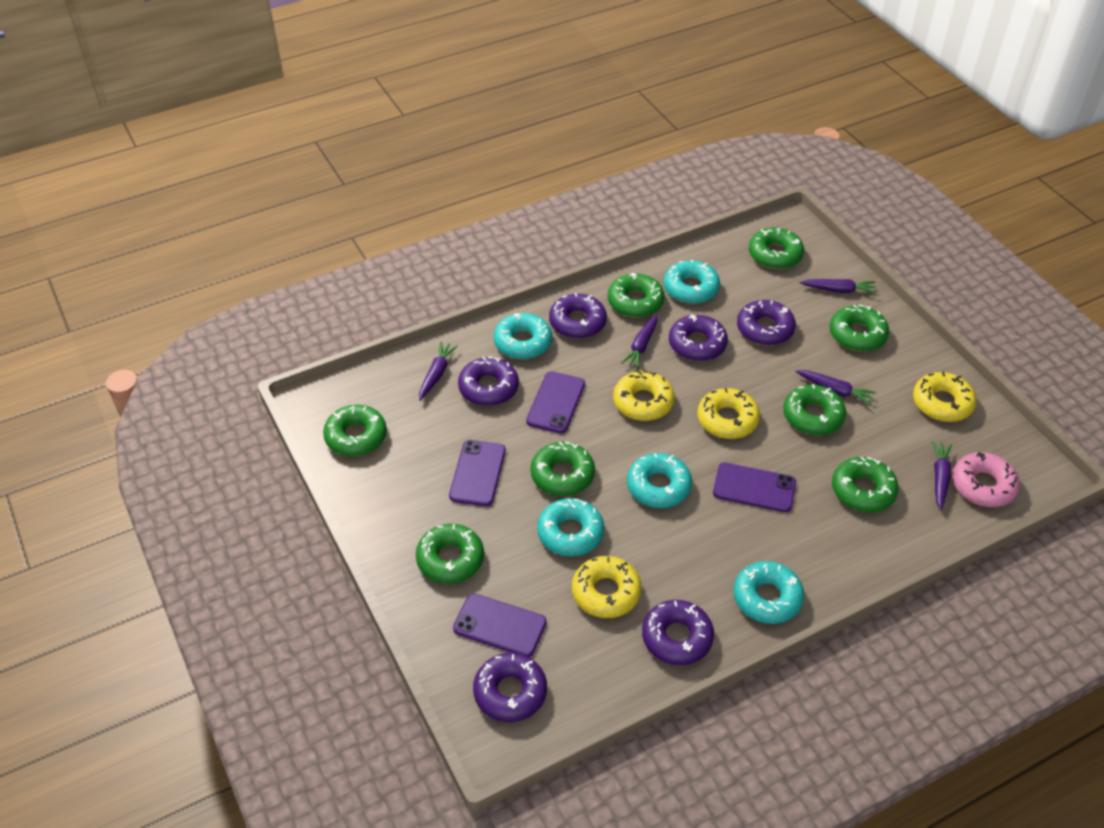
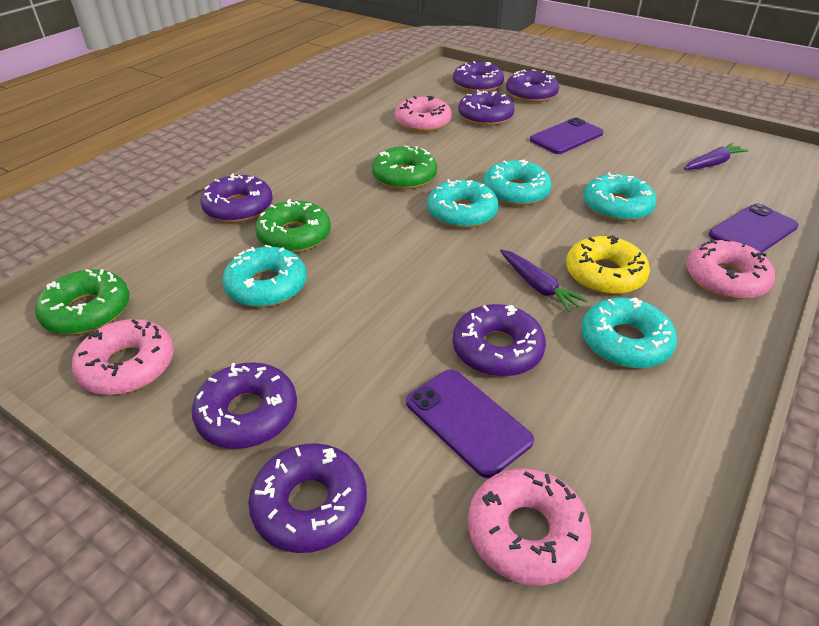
green donut: 8 -> 3
pink donut: 1 -> 4
purple carrot: 5 -> 2
purple donut: 6 -> 7
purple phone: 4 -> 3
yellow donut: 4 -> 1

